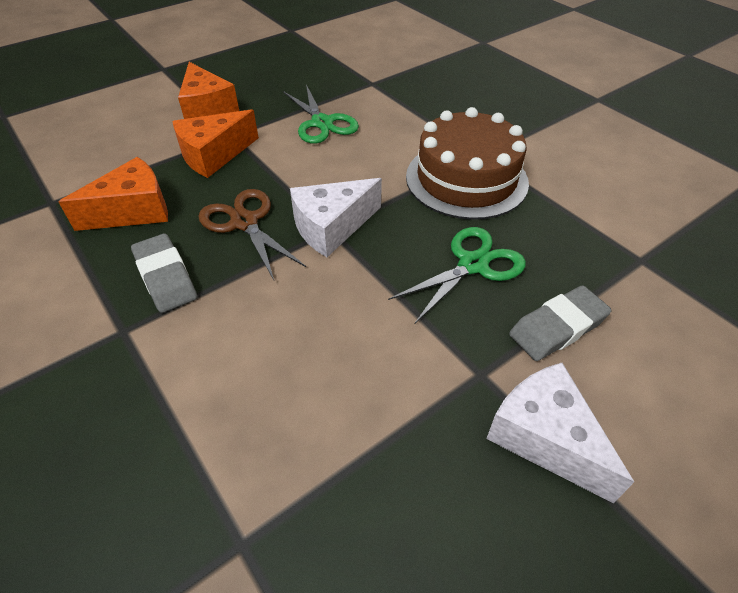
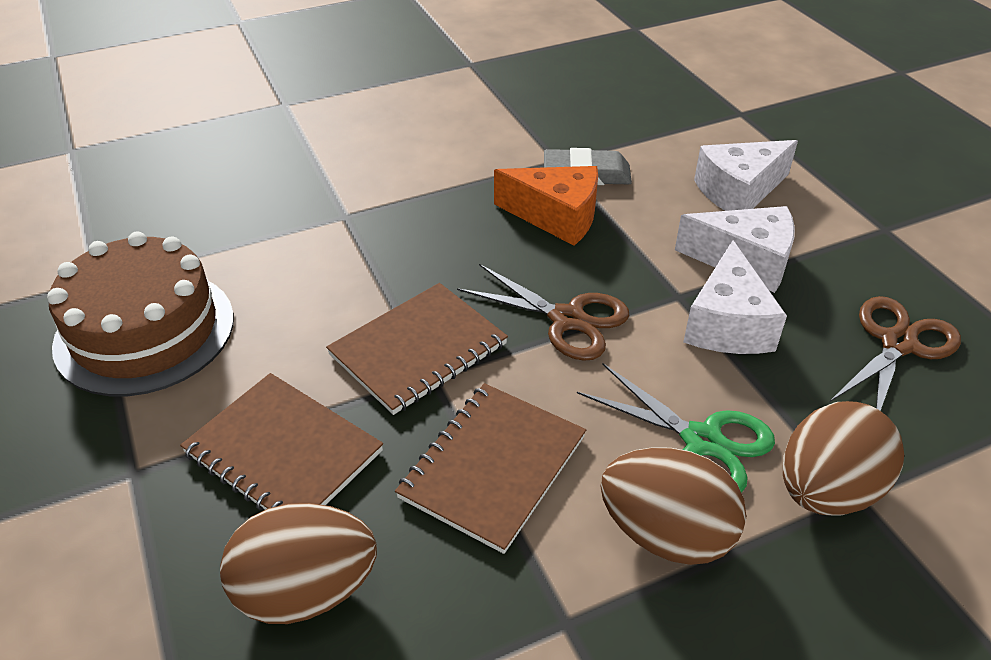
brown egg: 0 -> 3
brown notebook: 0 -> 3
brown scissors: 1 -> 2
green scissors: 2 -> 1
grey eraser: 2 -> 1
orange cheese: 3 -> 1
white cheese: 2 -> 3

